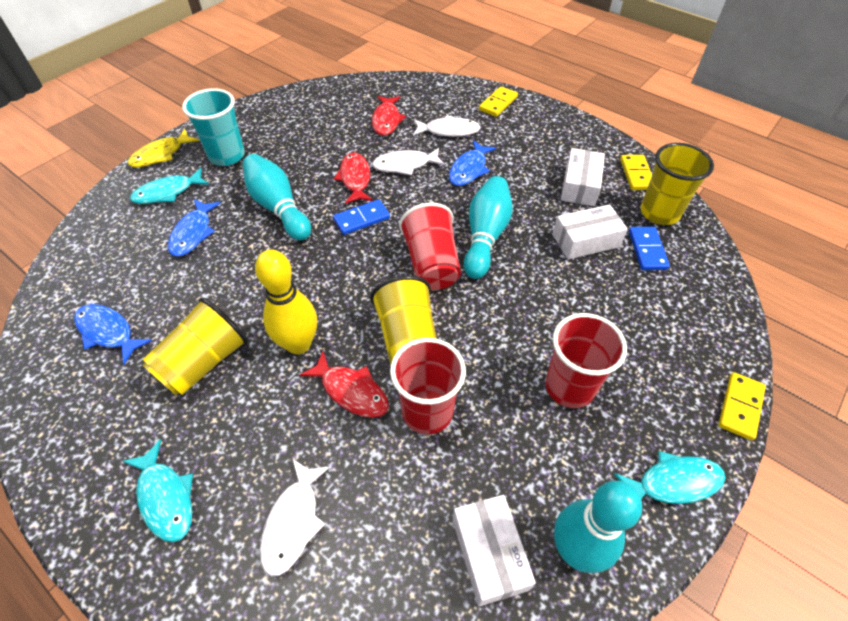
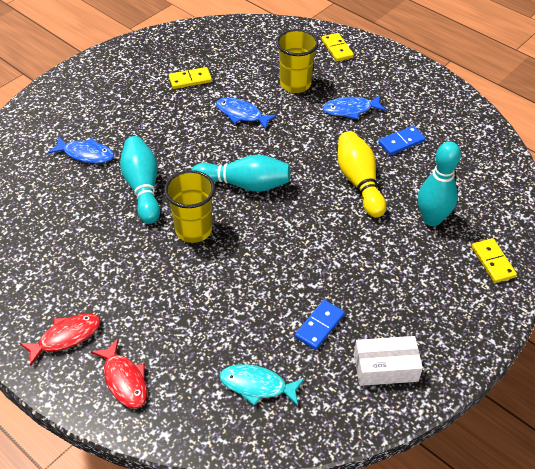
red cup: 3 -> 0
red fish: 3 -> 2
turquoise cup: 1 -> 0
turquoise fish: 3 -> 1
white box: 3 -> 1
white fish: 3 -> 0
yellow cup: 3 -> 2
yellow fish: 1 -> 0

